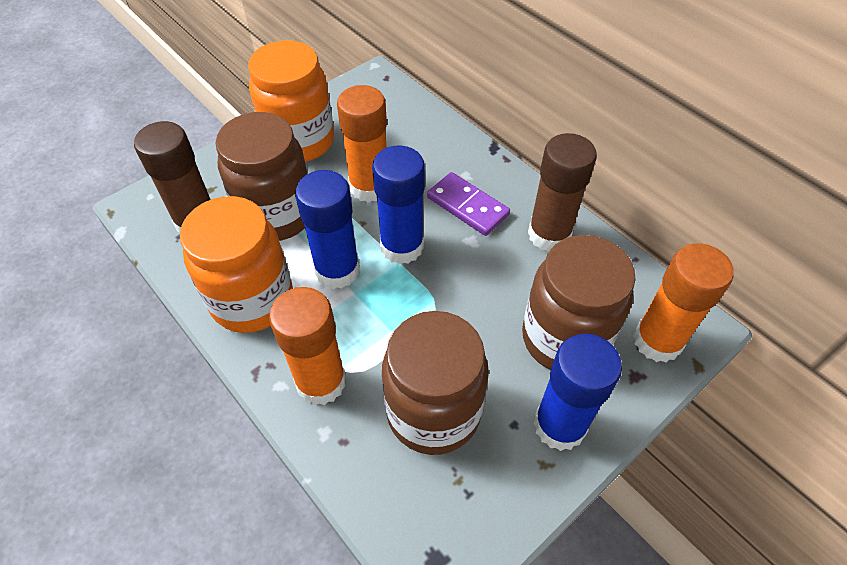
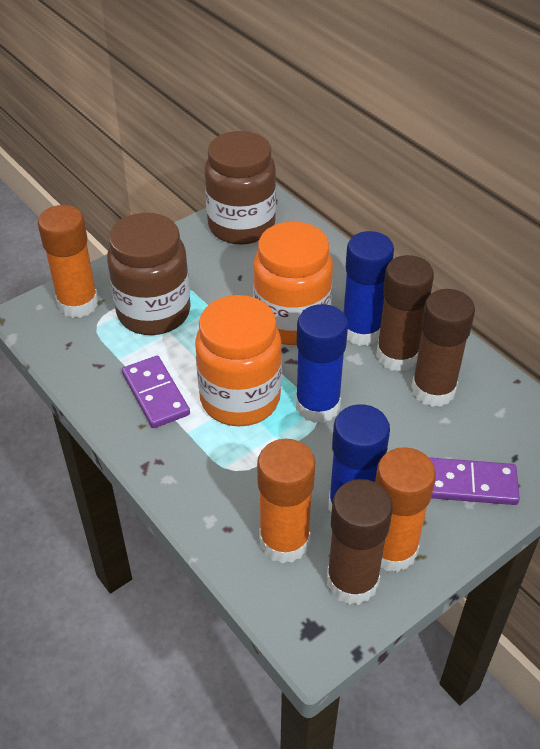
brown glue stick: 2 -> 3
brown jar: 3 -> 2
purple domino: 1 -> 2

